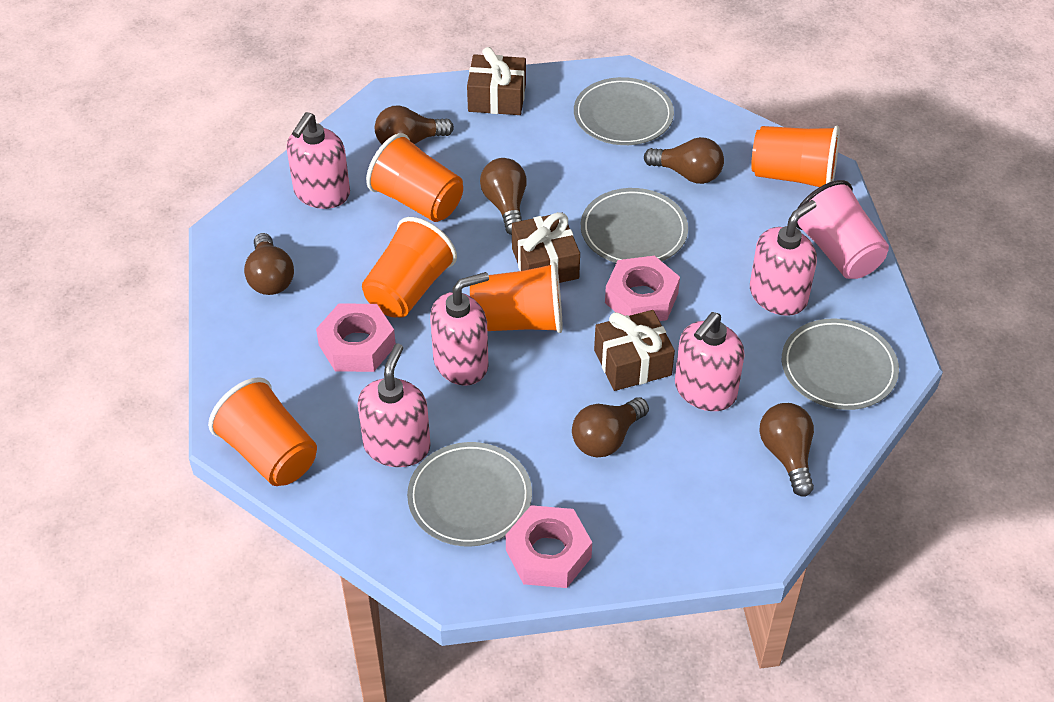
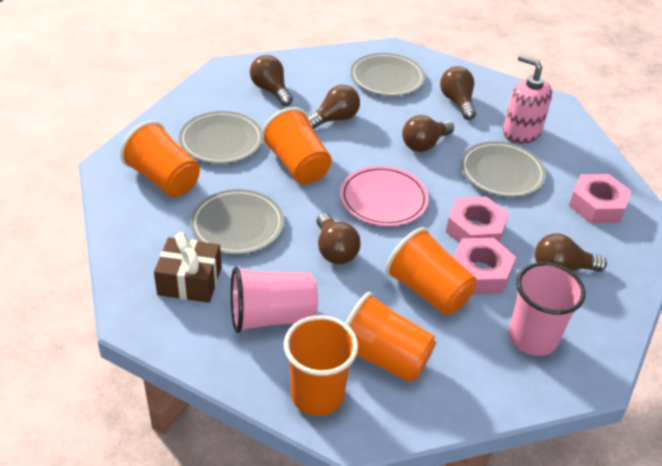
brown gift: 3 -> 1
pink cup: 1 -> 2
pink plate: 0 -> 1
pink soap dispenser: 5 -> 1

